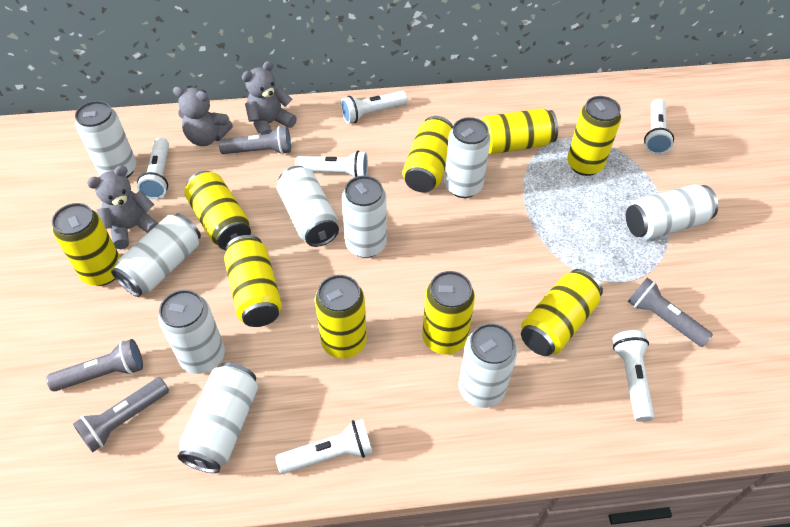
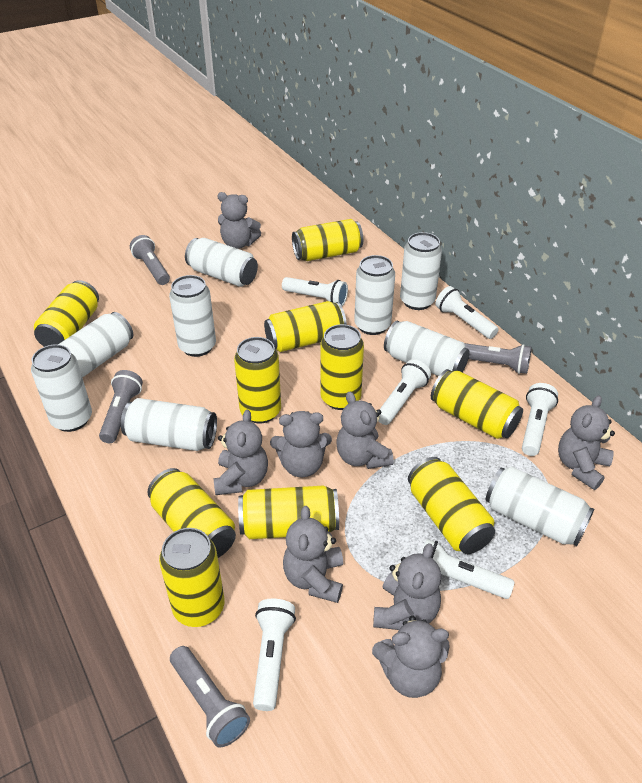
grey teddy bear: 3 -> 8
yellow can: 9 -> 10

